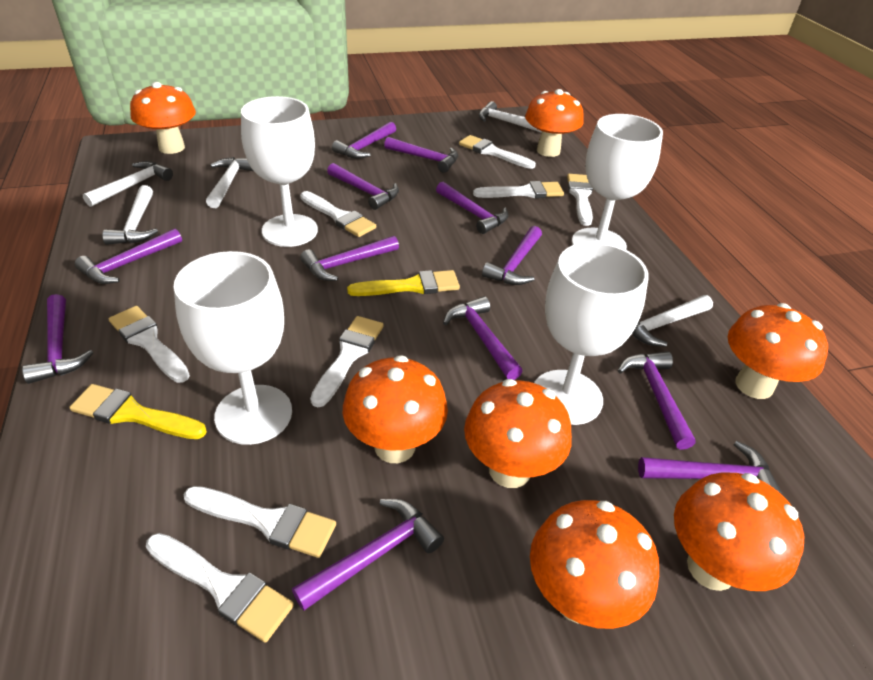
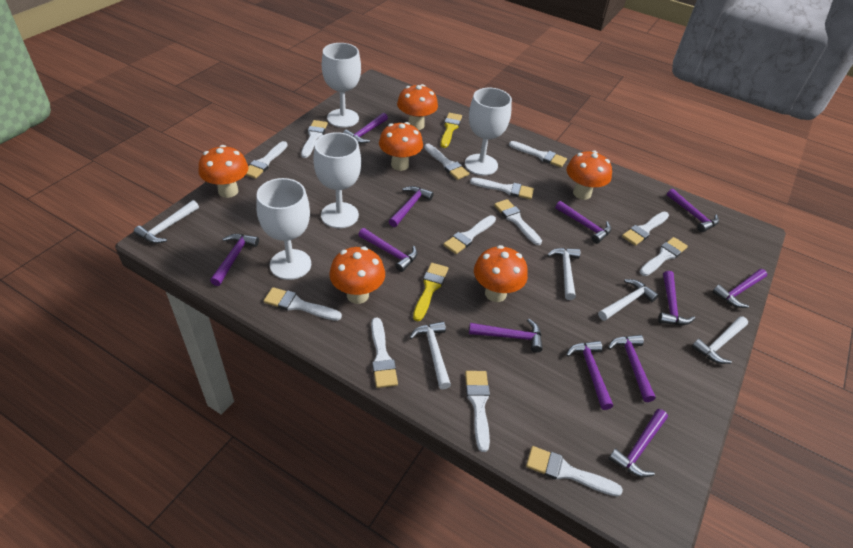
orange mushroom: 7 -> 6
white brush: 8 -> 13

